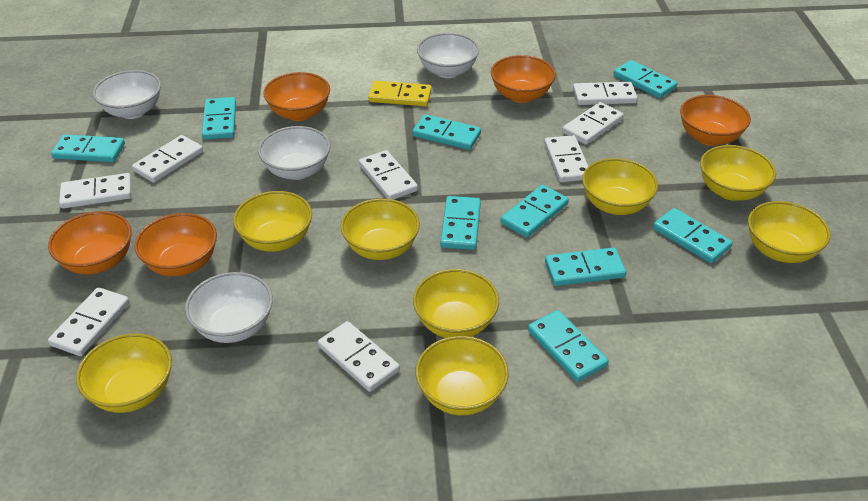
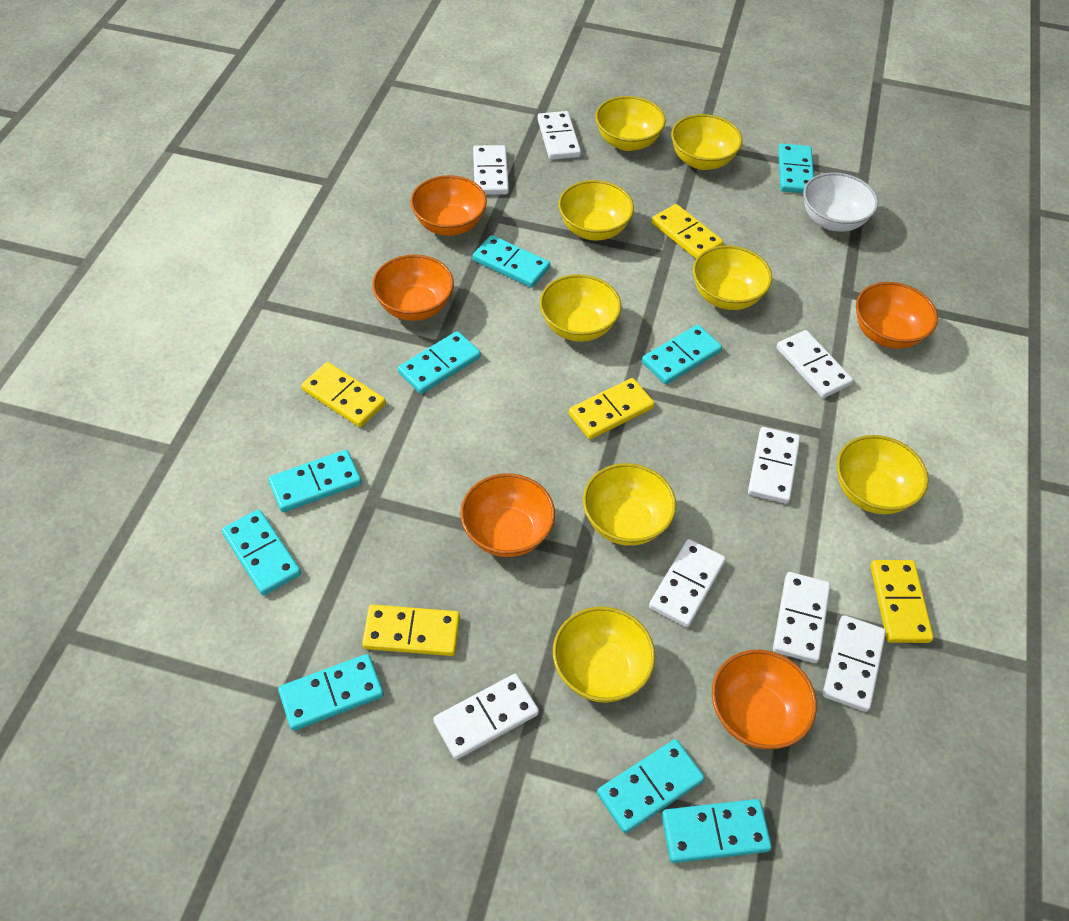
white bowl: 4 -> 1
yellow domino: 1 -> 5

